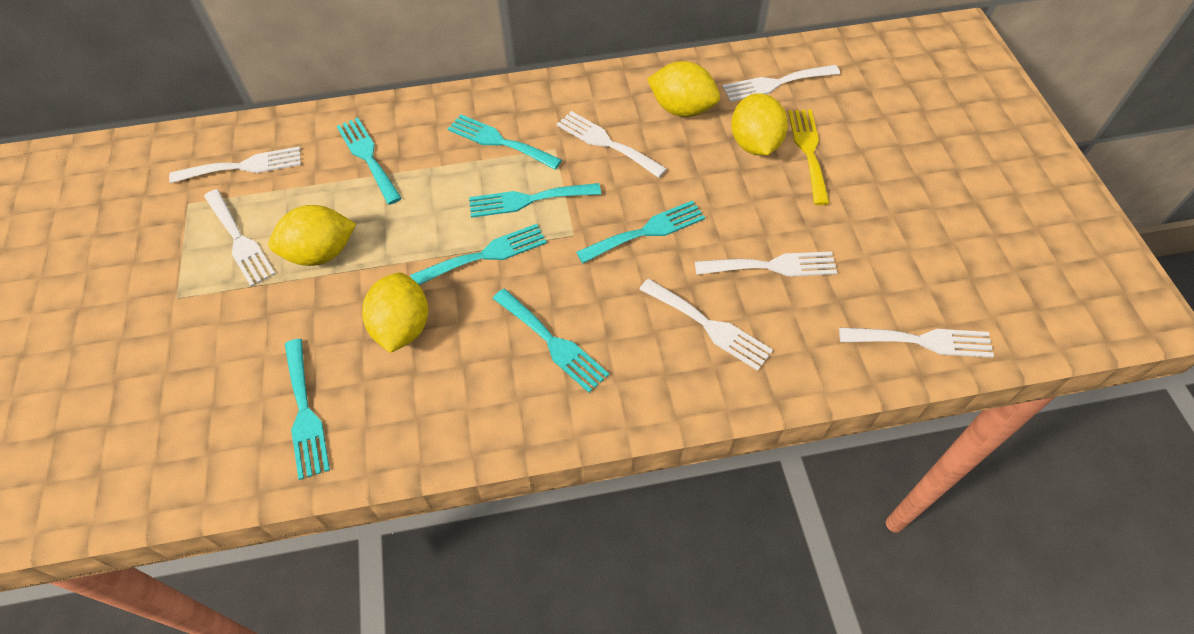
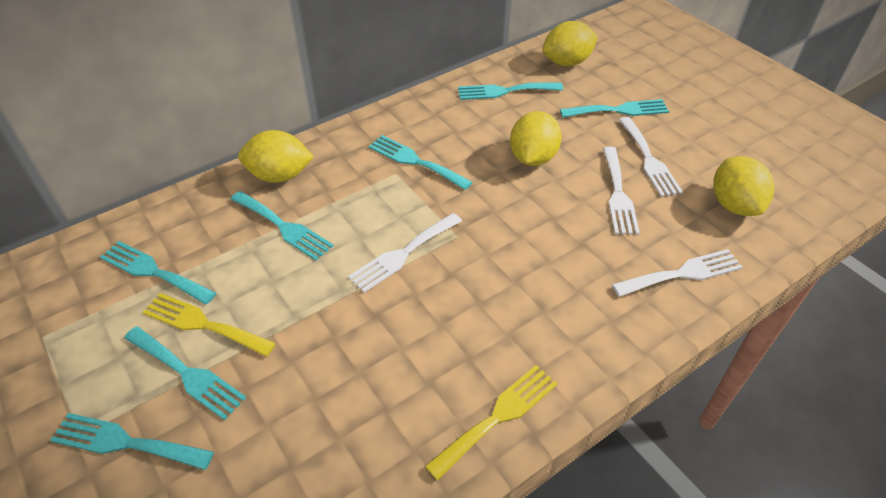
white fork: 7 -> 4
yellow fork: 1 -> 2

